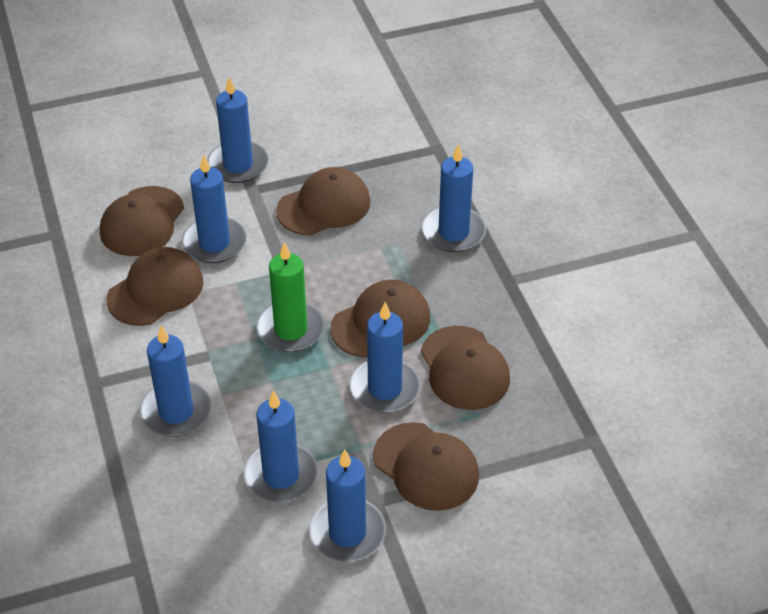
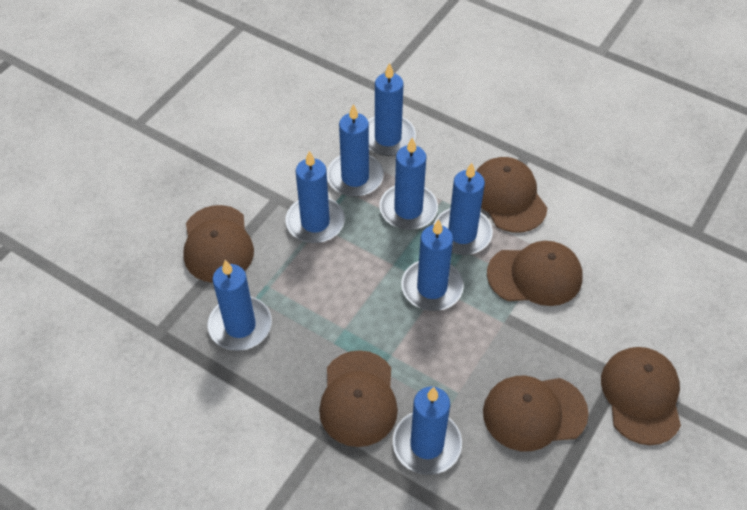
blue candle: 7 -> 8
green candle: 1 -> 0

